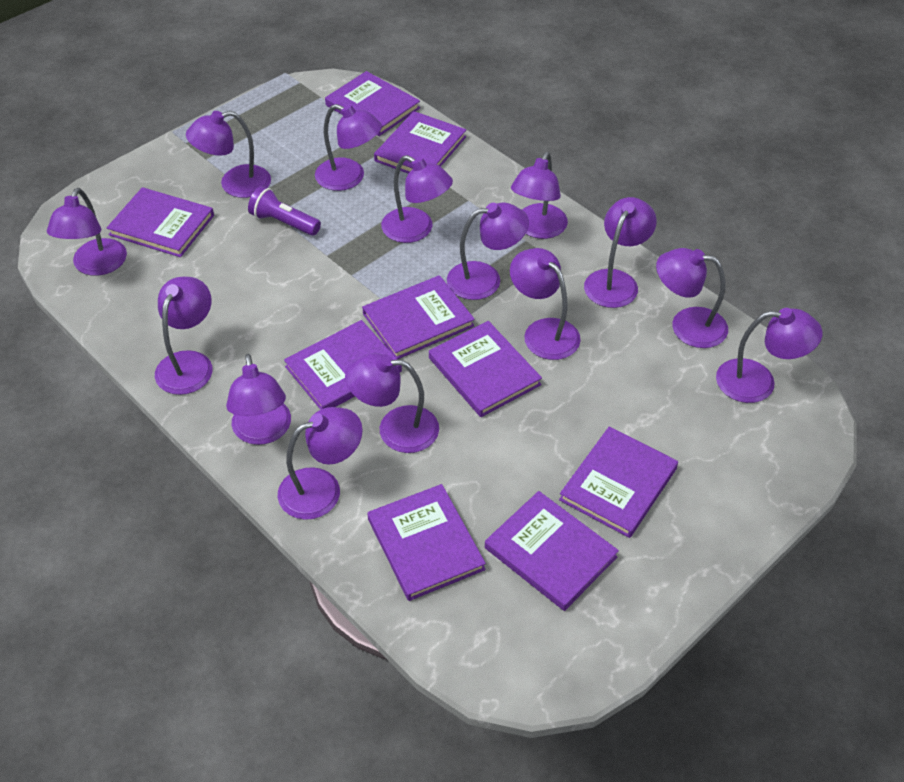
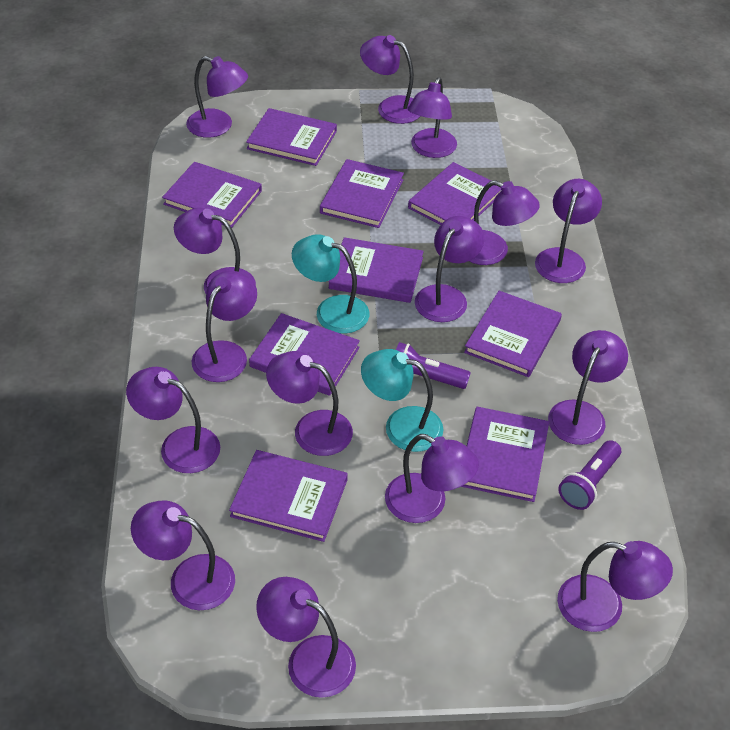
purple flashlight: 1 -> 2
purple lamp: 14 -> 15
turquoise lamp: 0 -> 2

